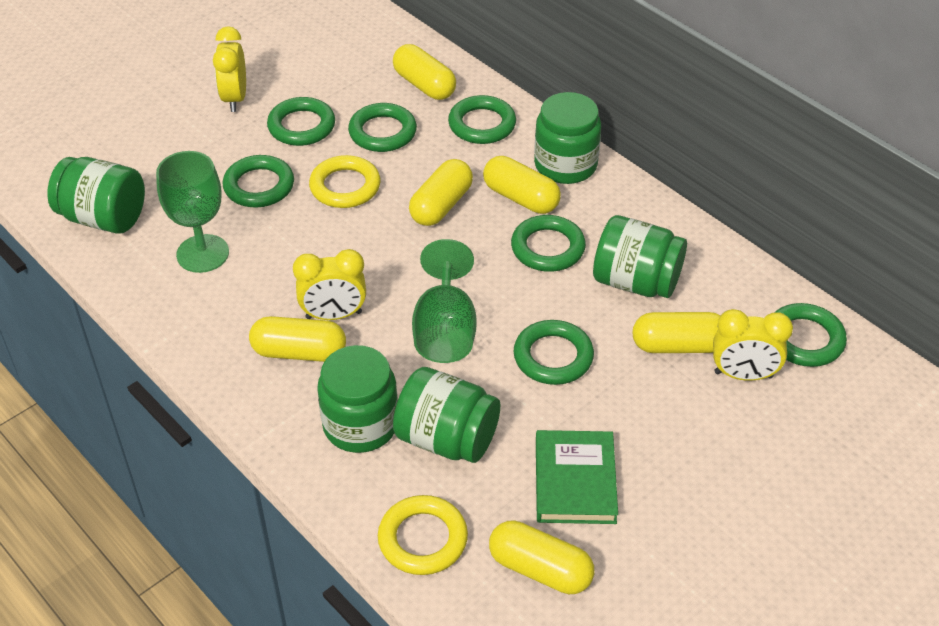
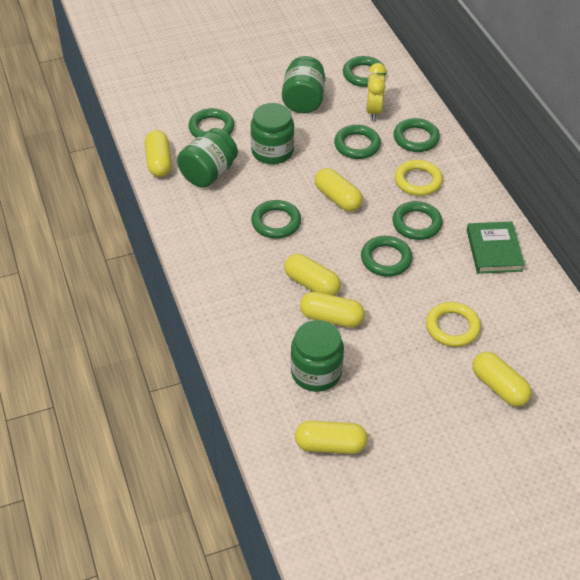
green goblet: 2 -> 0
green jar: 5 -> 4
yellow clock: 3 -> 1

